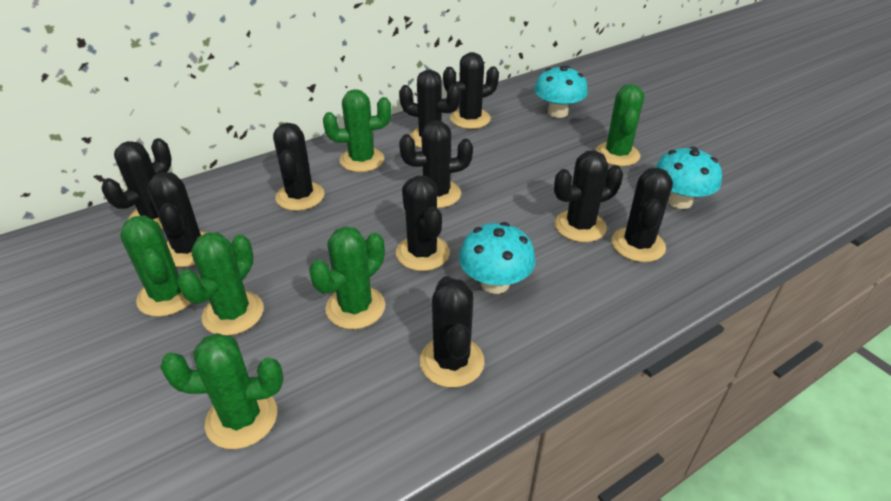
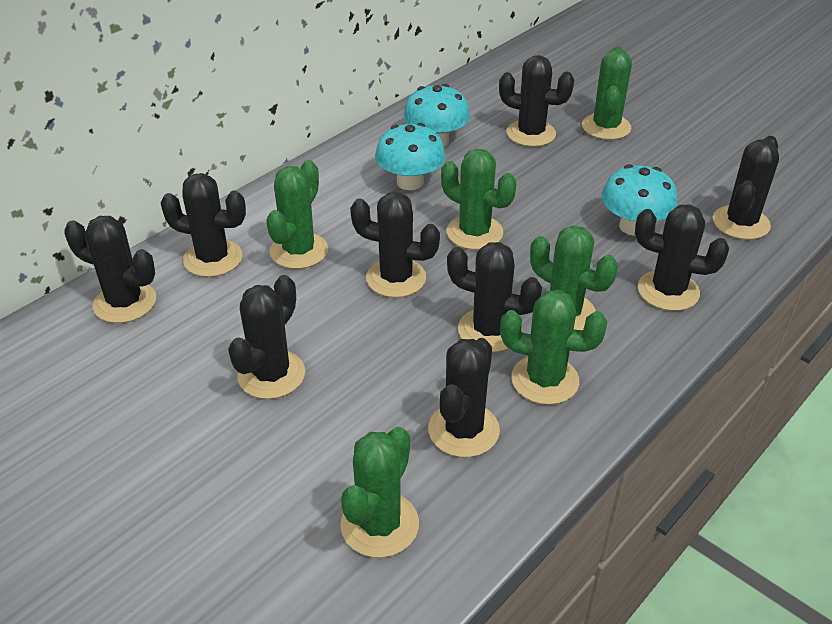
black cactus: 10 -> 9

